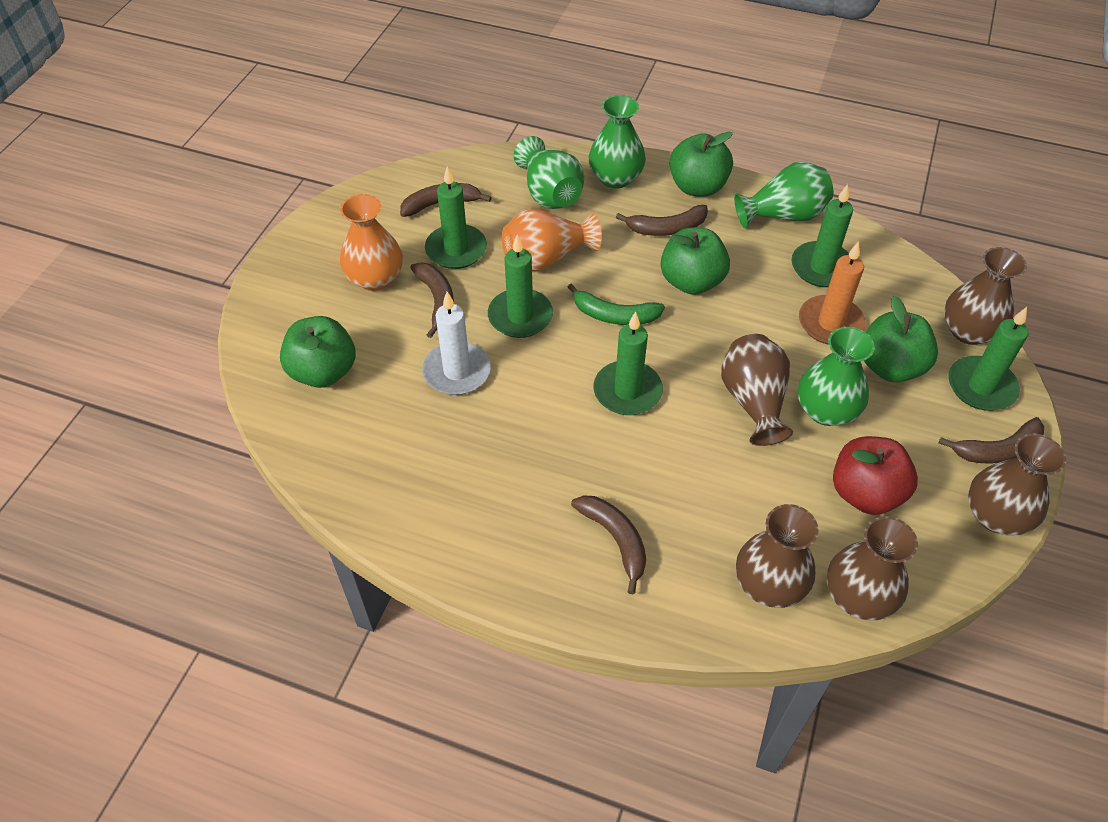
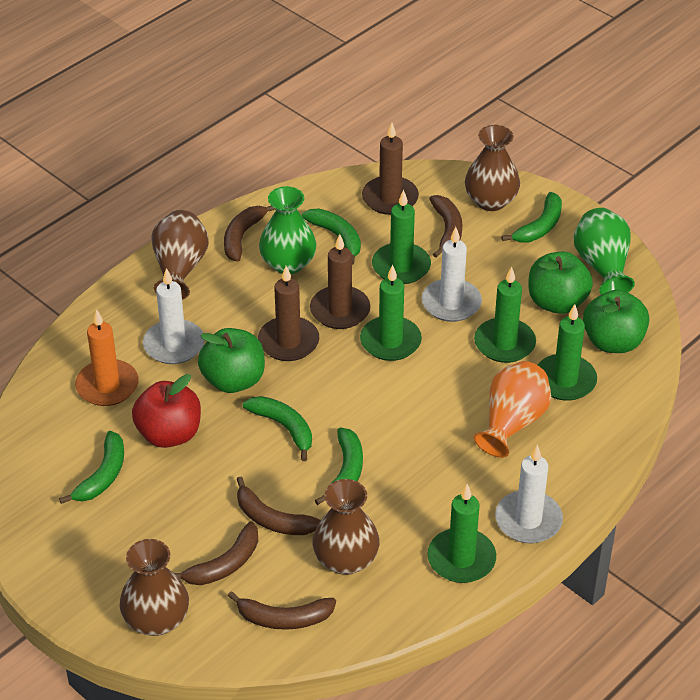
brown candle: 0 -> 3
brown vase: 5 -> 4
green apple: 4 -> 3
green banana: 1 -> 5
green vase: 4 -> 2
orange vase: 2 -> 1
white candle: 1 -> 3

